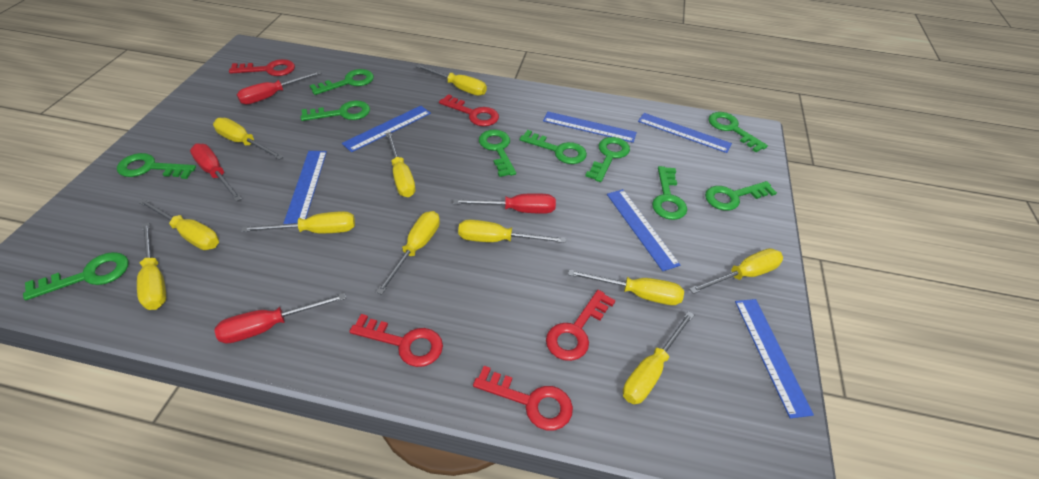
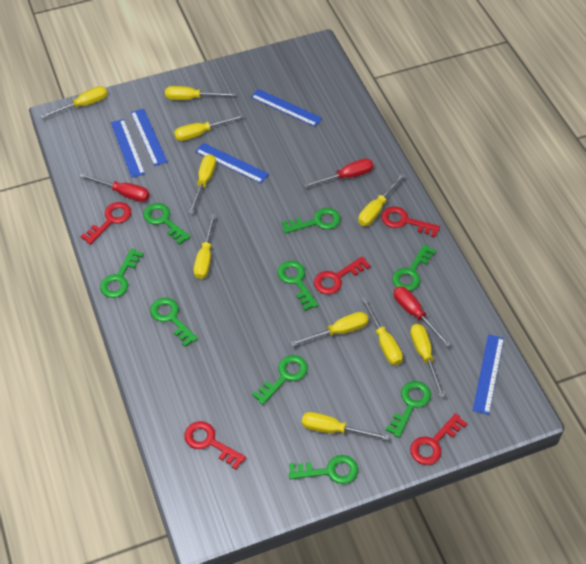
blue ruler: 6 -> 5
green key: 10 -> 9
red screwdriver: 4 -> 3
yellow screwdriver: 11 -> 10

